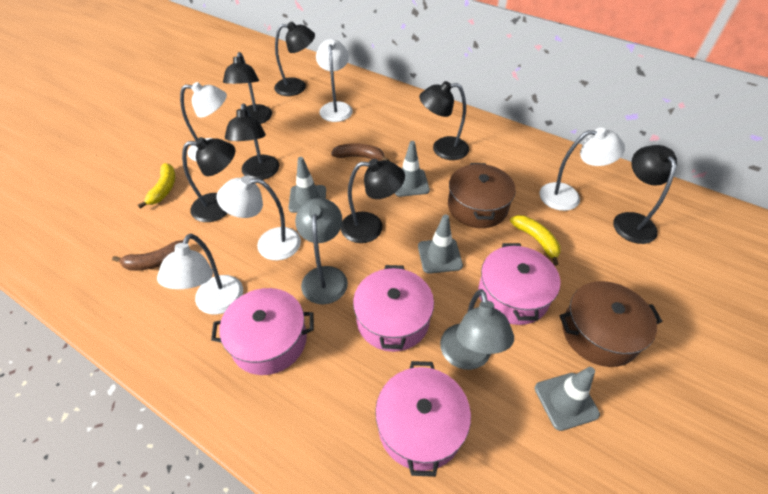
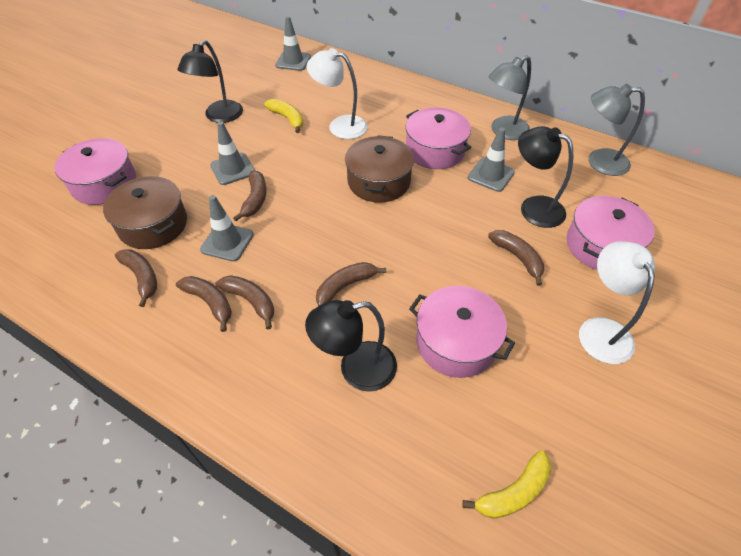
black lamp: 7 -> 3
brown banana: 2 -> 6
white lamp: 5 -> 2

